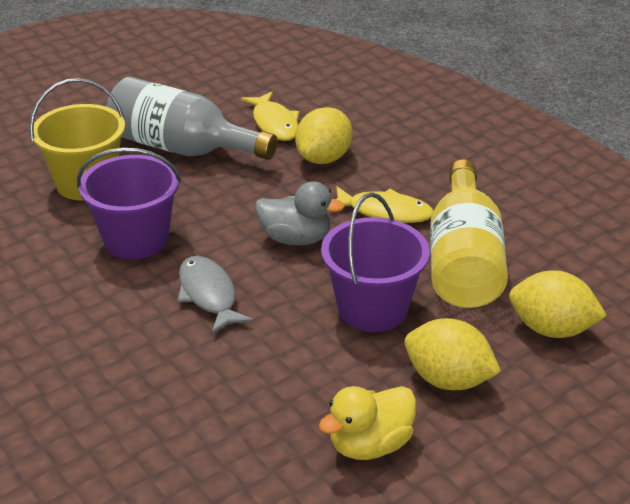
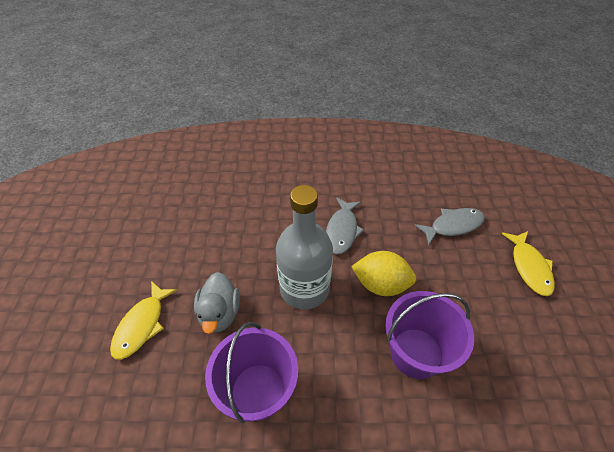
grey fish: 1 -> 2
yellow bottle: 1 -> 0
yellow bucket: 1 -> 0
yellow duck: 1 -> 0
yellow lemon: 3 -> 1

